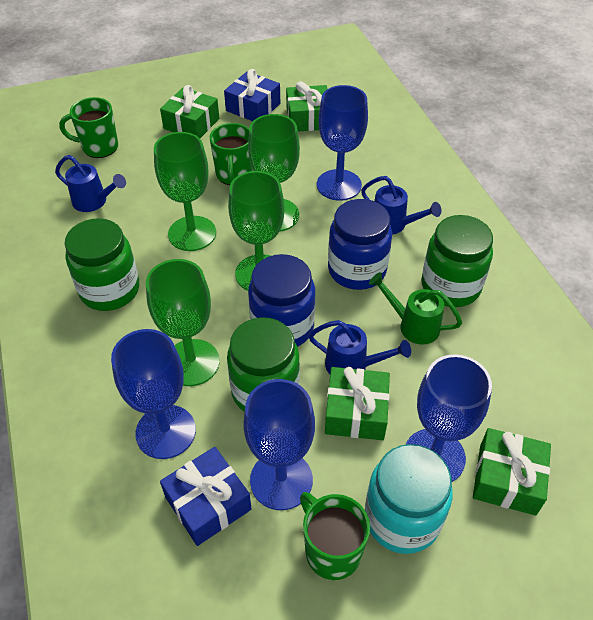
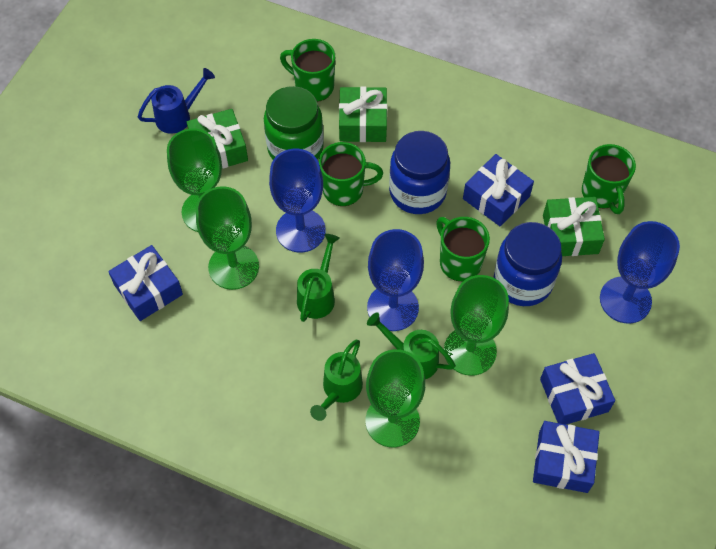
blue gift: 2 -> 4
blue goblet: 4 -> 3
blue watering can: 3 -> 1
green gift: 4 -> 3
green jar: 3 -> 1
green mug: 3 -> 4
green watering can: 1 -> 3
turquoise jar: 1 -> 0

